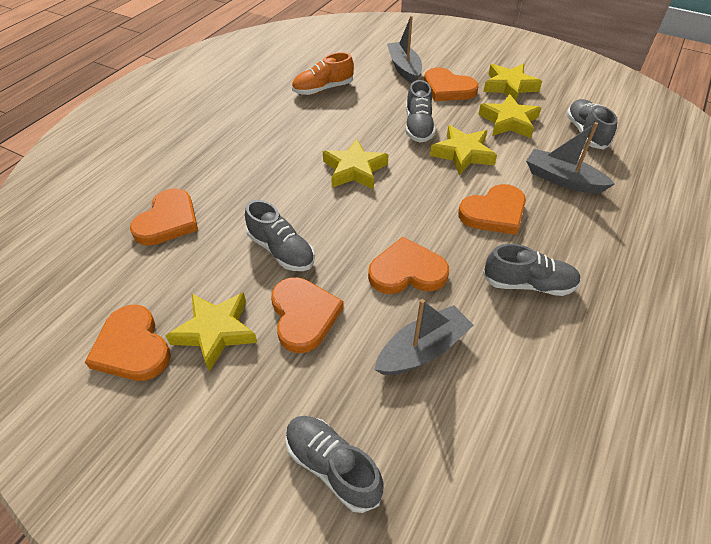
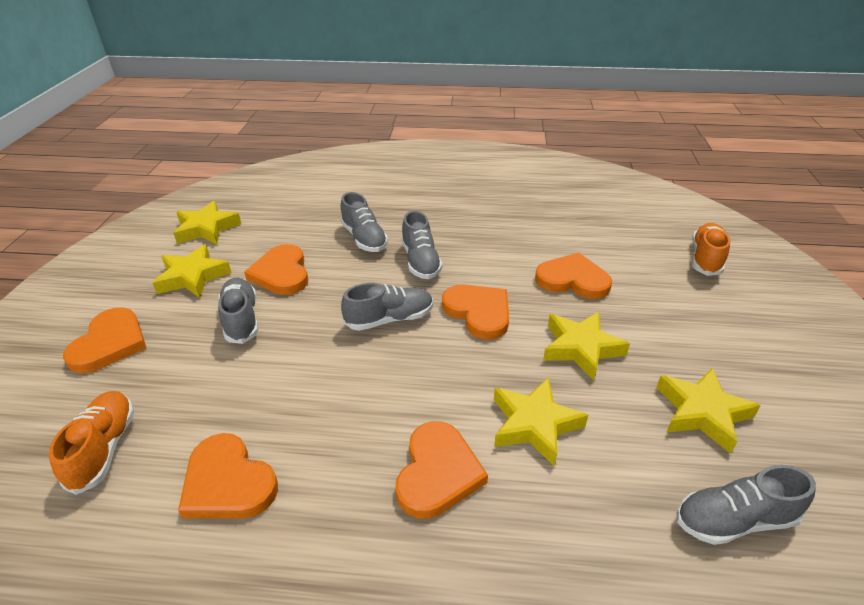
grey boat: 3 -> 0
orange shoe: 1 -> 2

